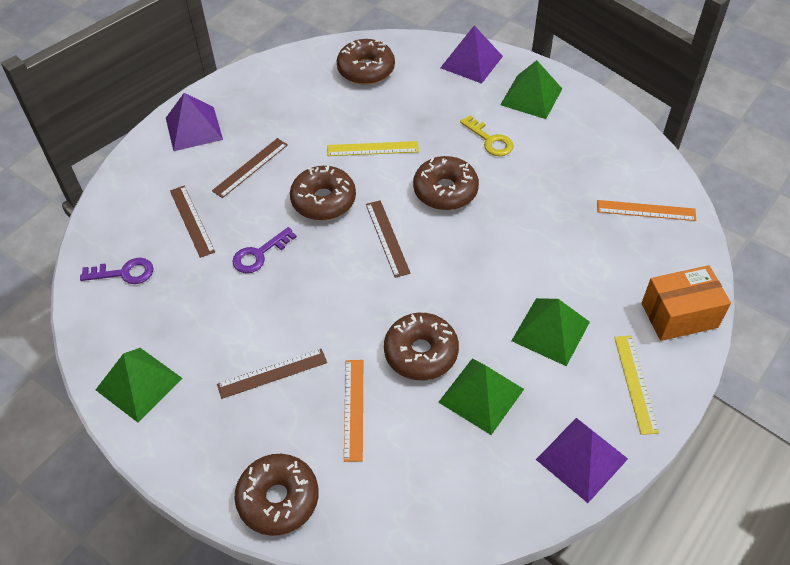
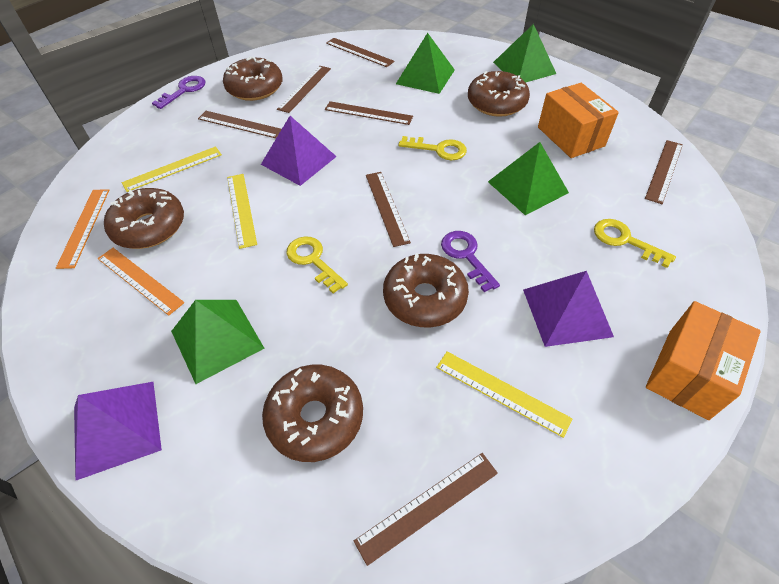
brown ruler: 4 -> 7
orange box: 1 -> 2
yellow key: 1 -> 3
yellow ruler: 2 -> 3

